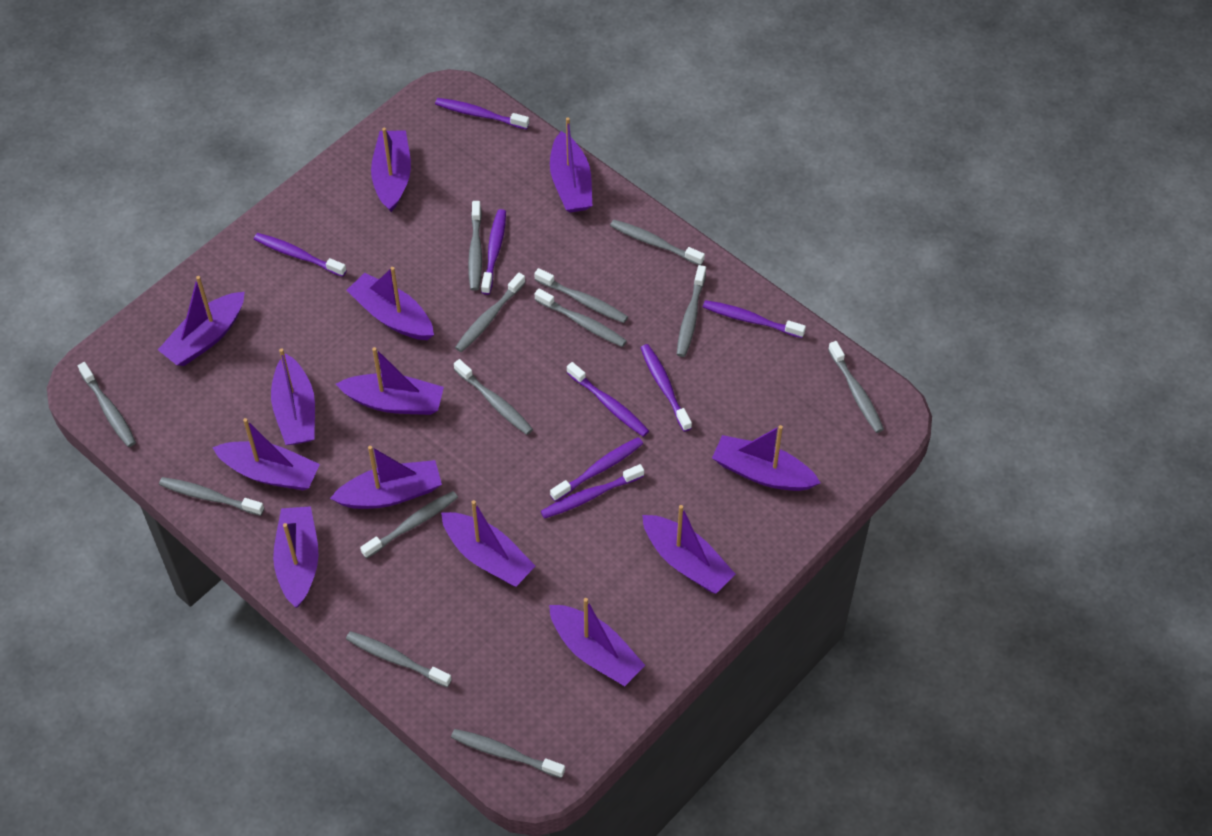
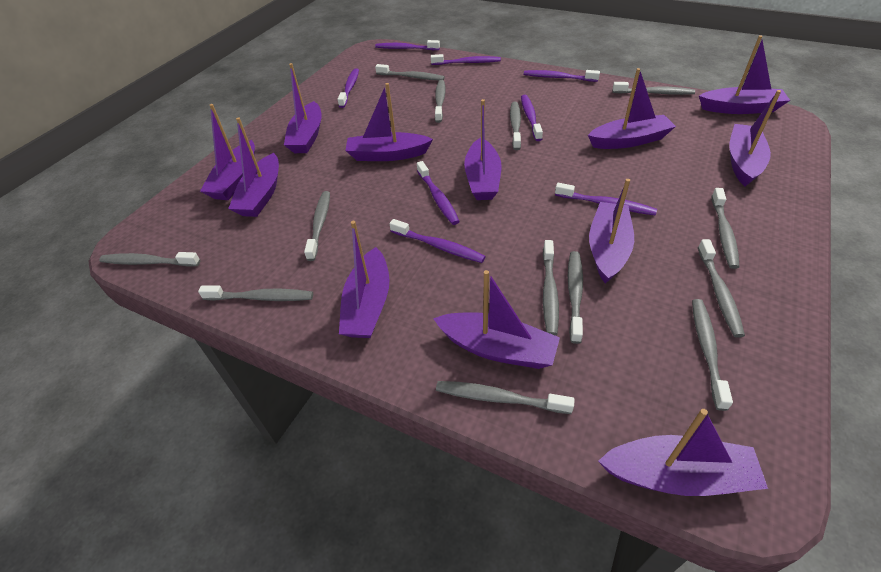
purple boat: 13 -> 12

